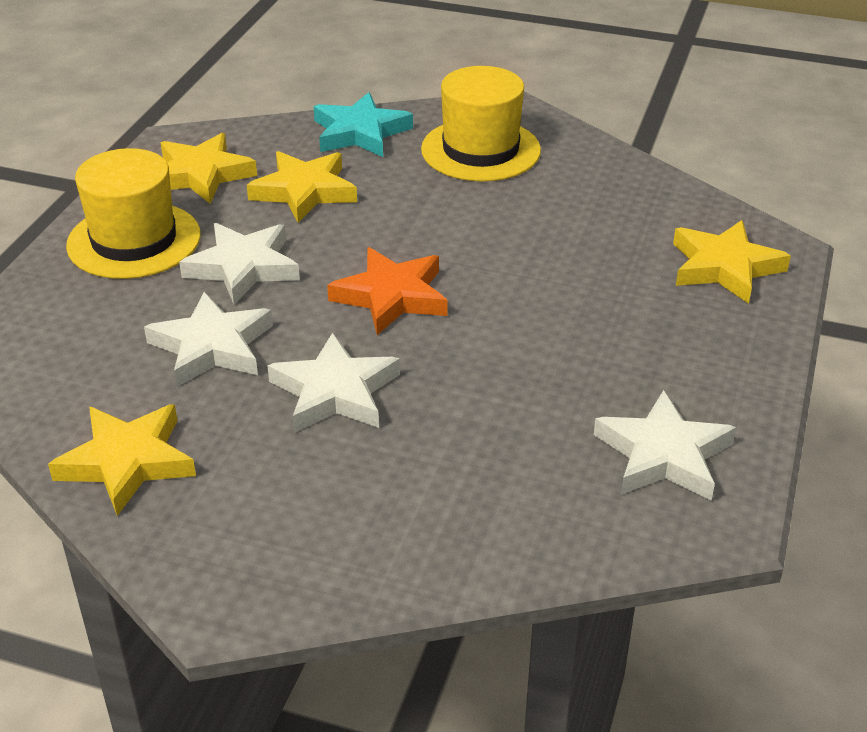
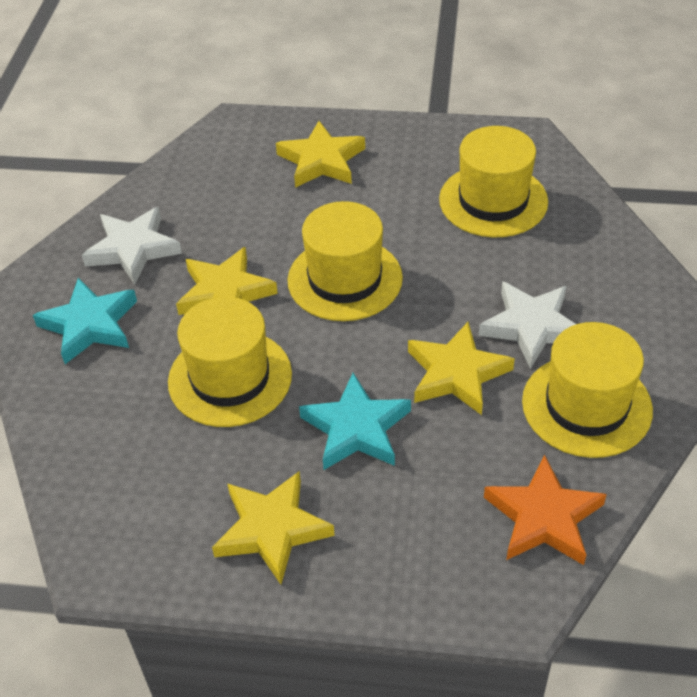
turquoise star: 1 -> 2
white star: 4 -> 2
yellow hat: 2 -> 4

